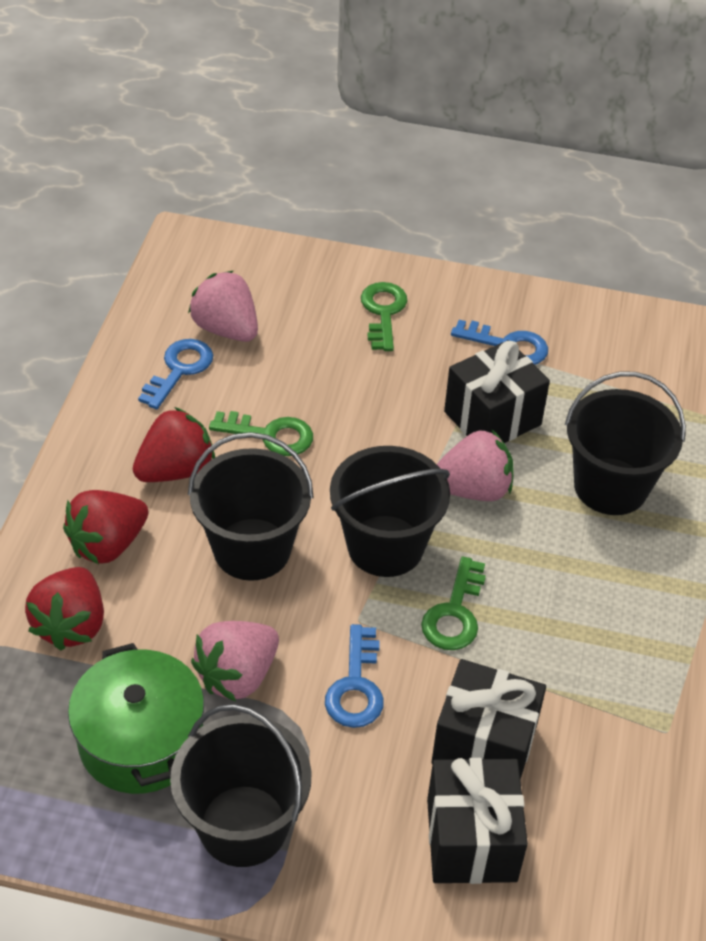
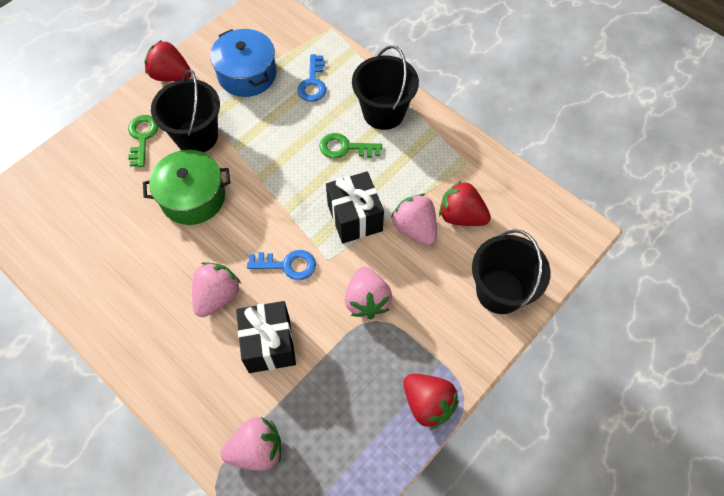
black bucket: 4 -> 3
black gift: 3 -> 2
blue key: 3 -> 2
blue pot: 0 -> 1
green key: 3 -> 2
pink strawberry: 3 -> 4

